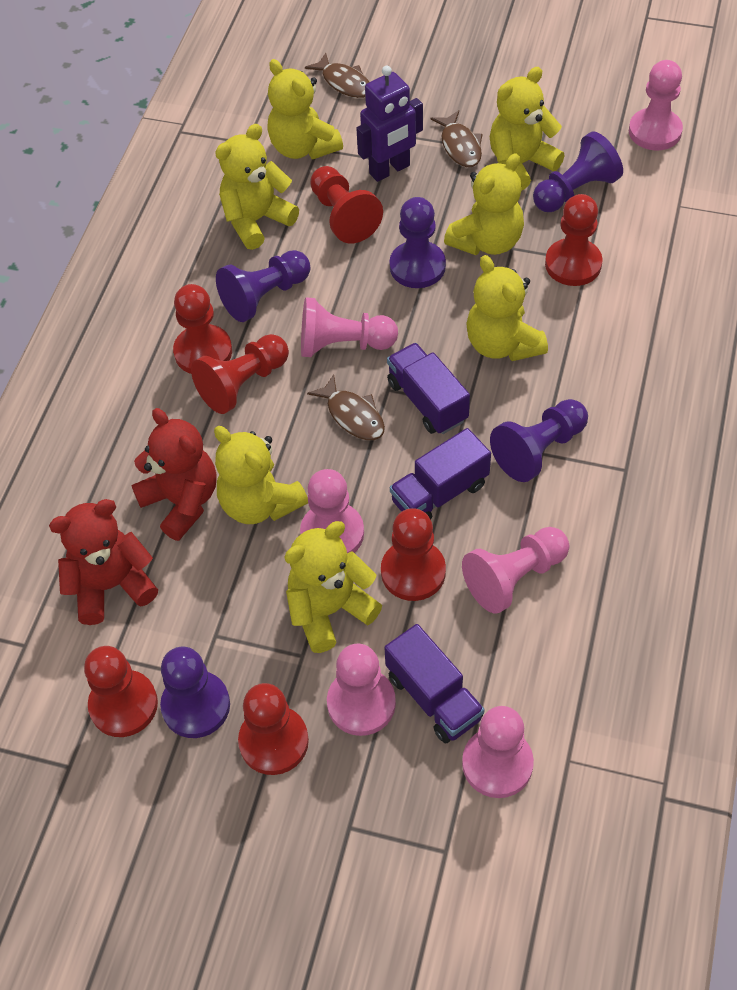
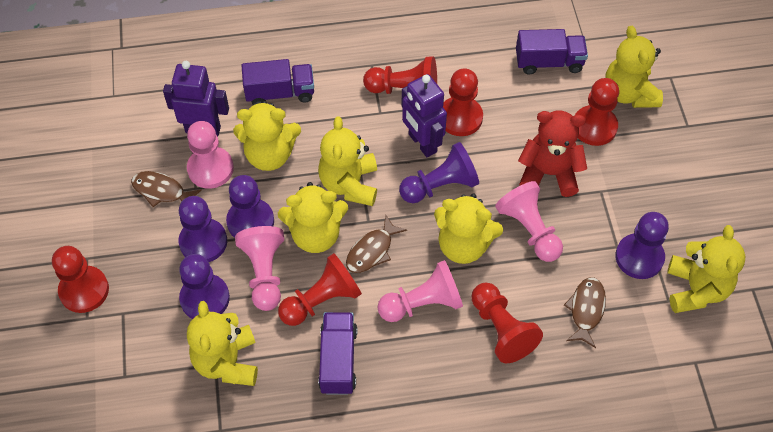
pink pawn: 6 -> 4
purple robot: 1 -> 2
red pawn: 7 -> 6
red teddy bear: 2 -> 1

